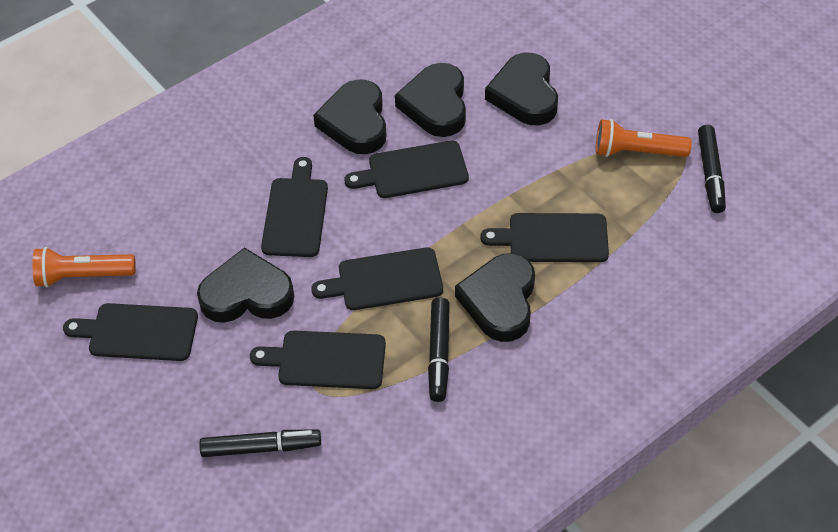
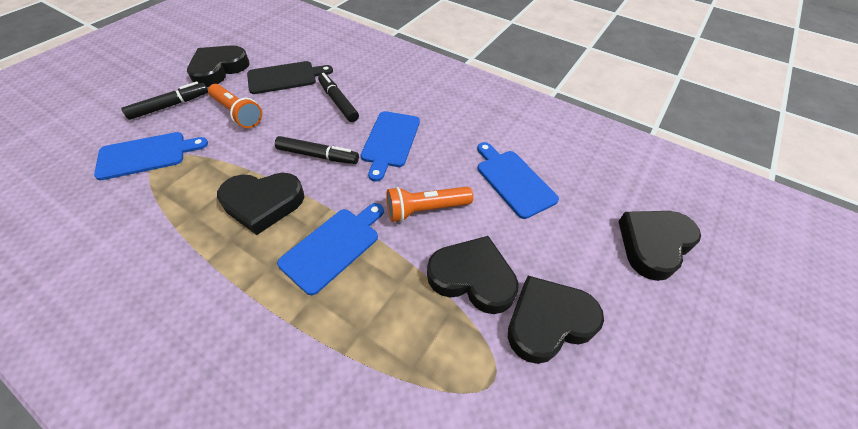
black cutting board: 6 -> 1
blue cutting board: 0 -> 4

